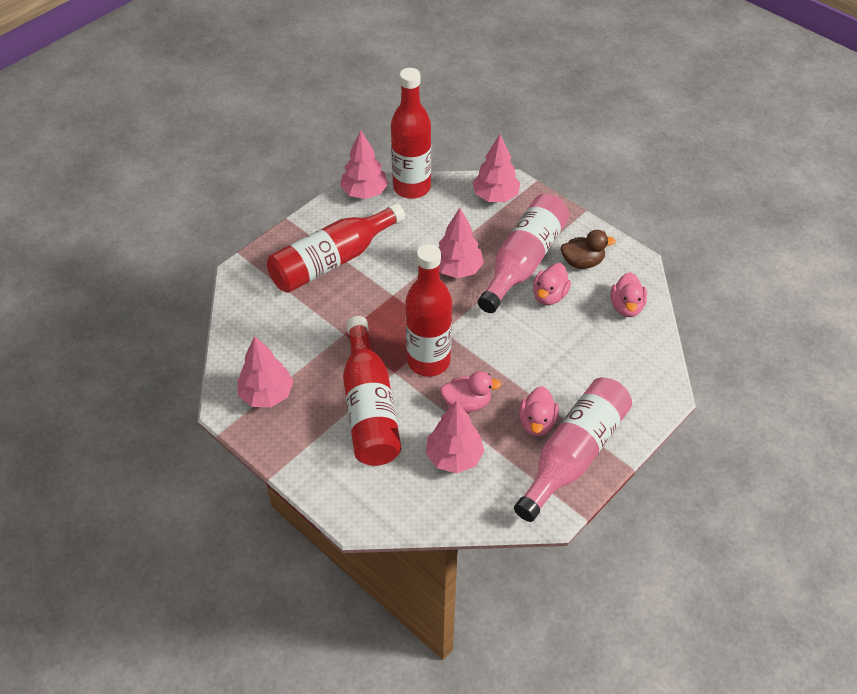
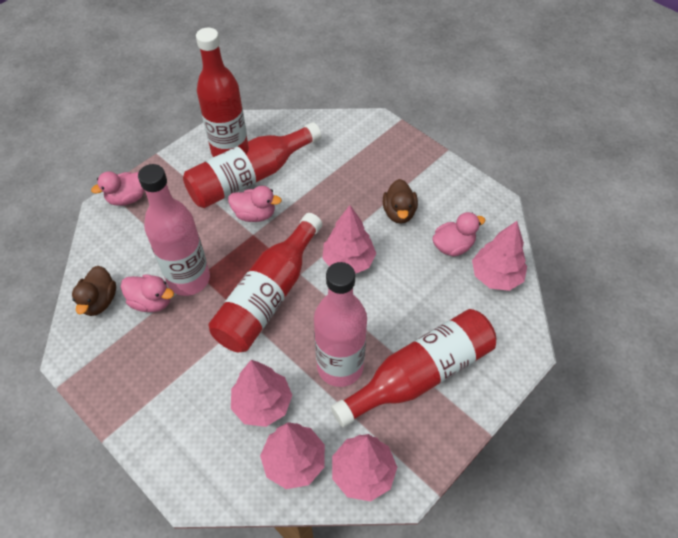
brown duck: 1 -> 2

